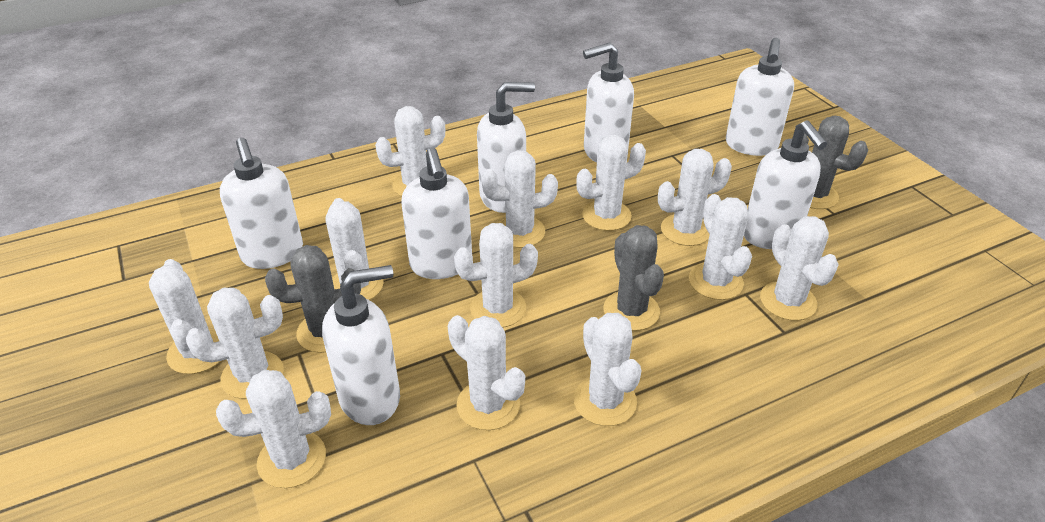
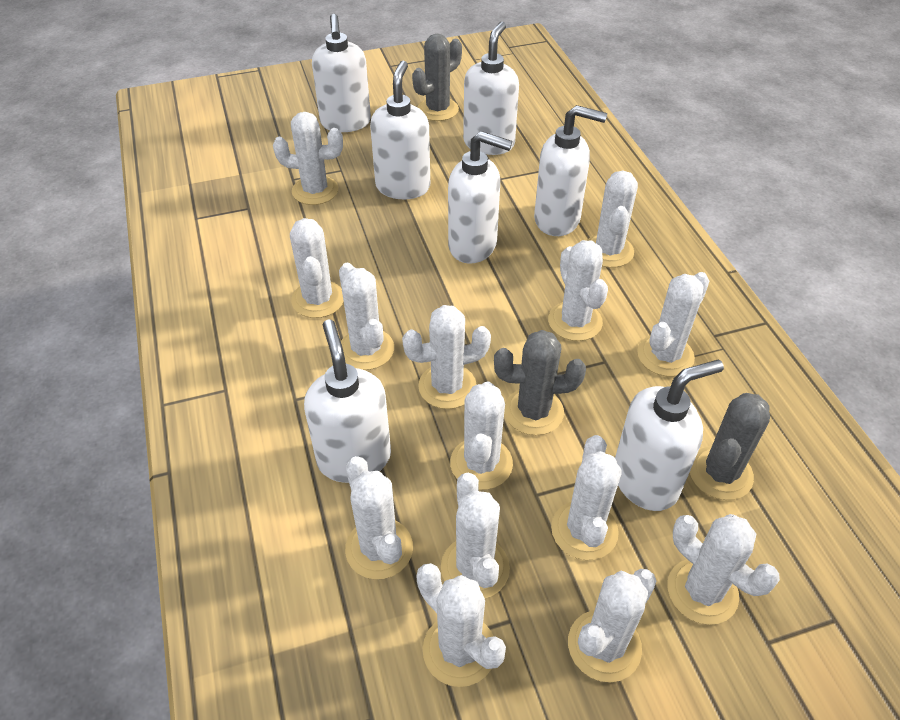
white cactus: 13 -> 14

